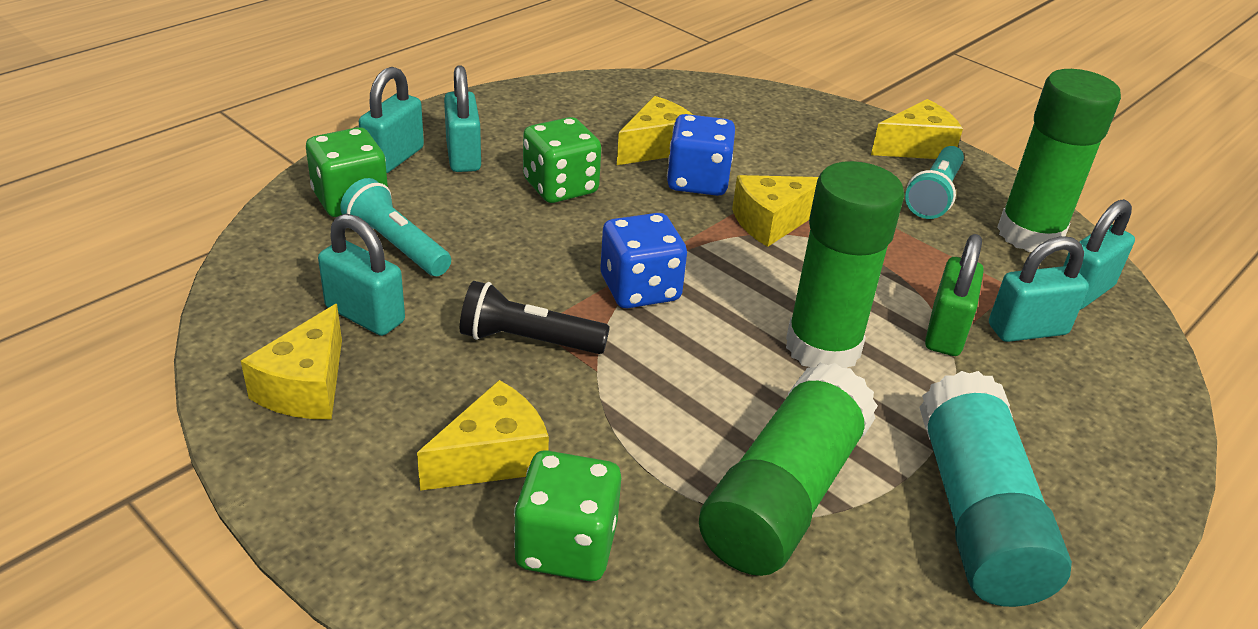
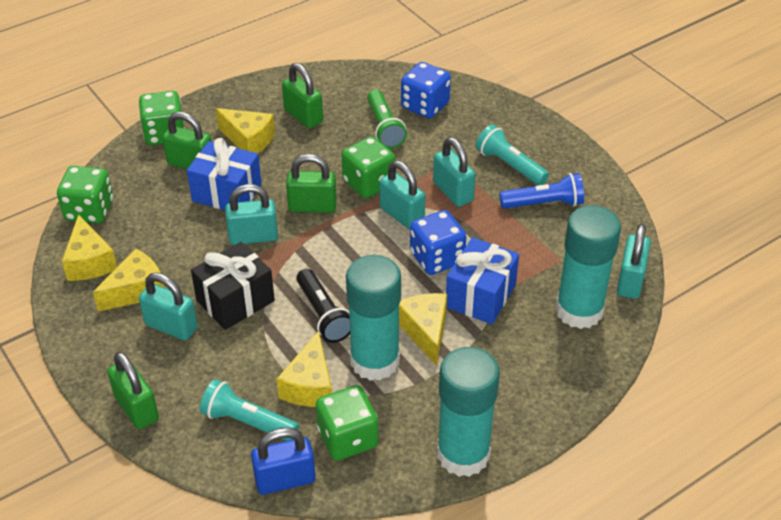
black gift: 0 -> 1
blue flashlight: 0 -> 1
blue gift: 0 -> 2
blue padlock: 0 -> 1
green dice: 3 -> 4
green flashlight: 0 -> 1
green glue stick: 3 -> 0
green padlock: 1 -> 4
turquoise glue stick: 1 -> 3

